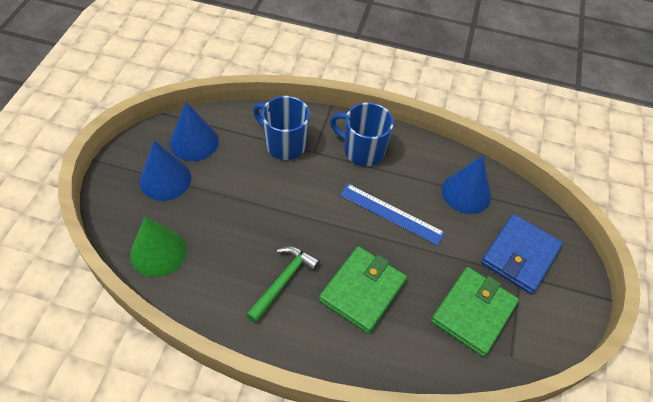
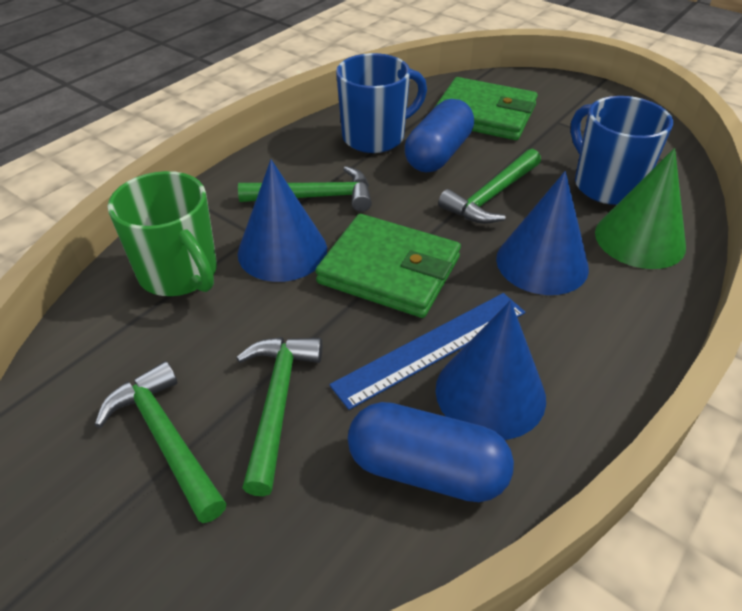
blue capsule: 0 -> 2
blue wallet: 1 -> 0
green hammer: 1 -> 4
green mug: 0 -> 1

